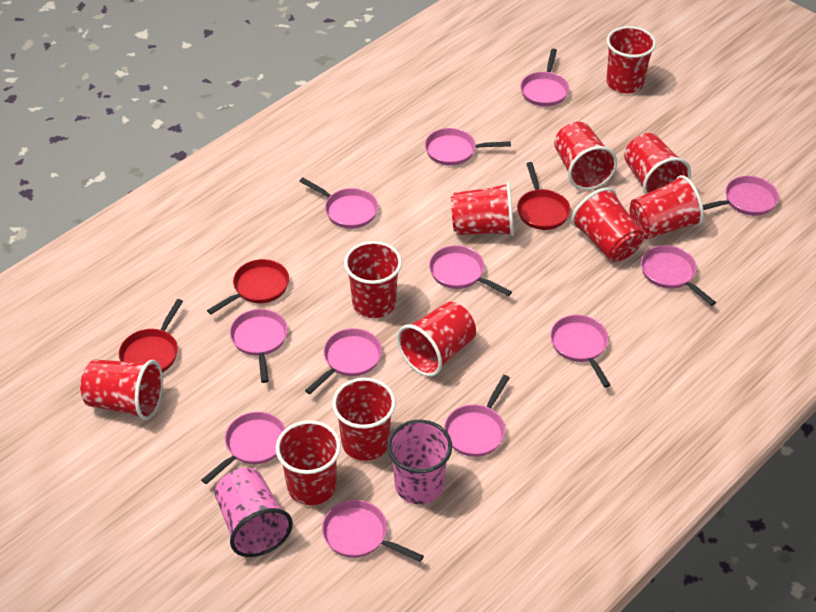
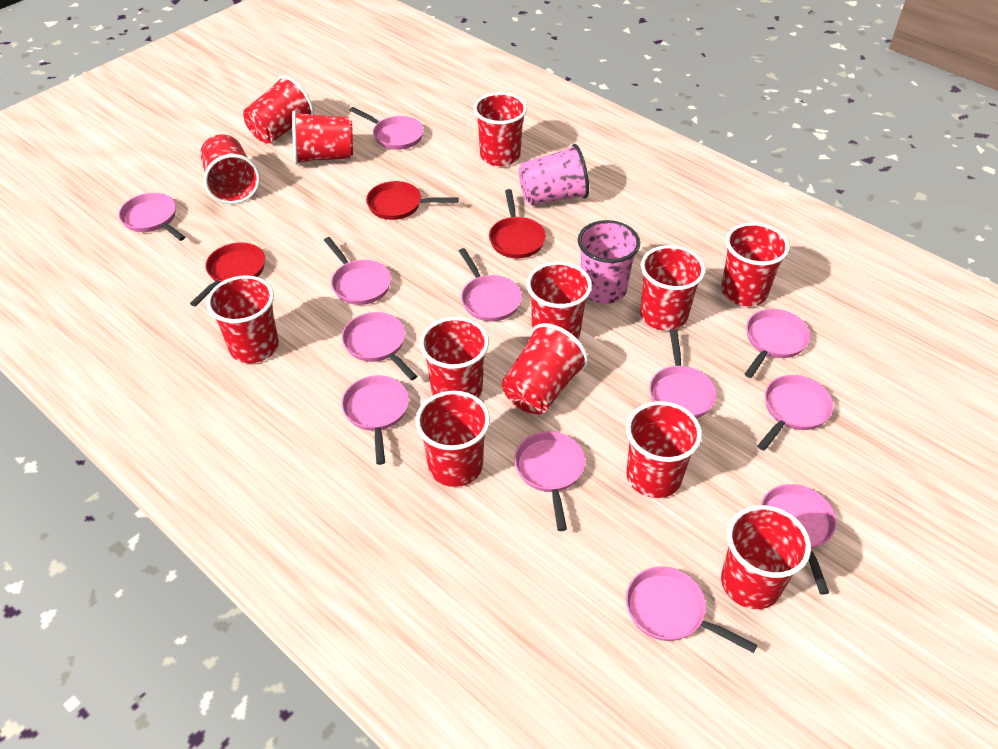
red cup: 11 -> 13

